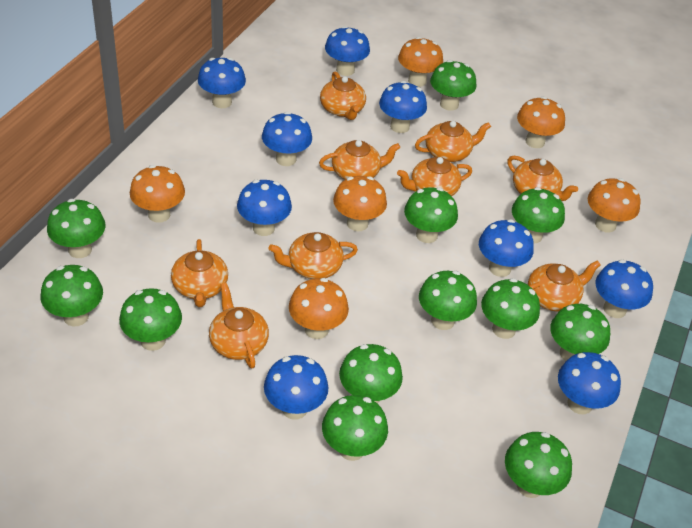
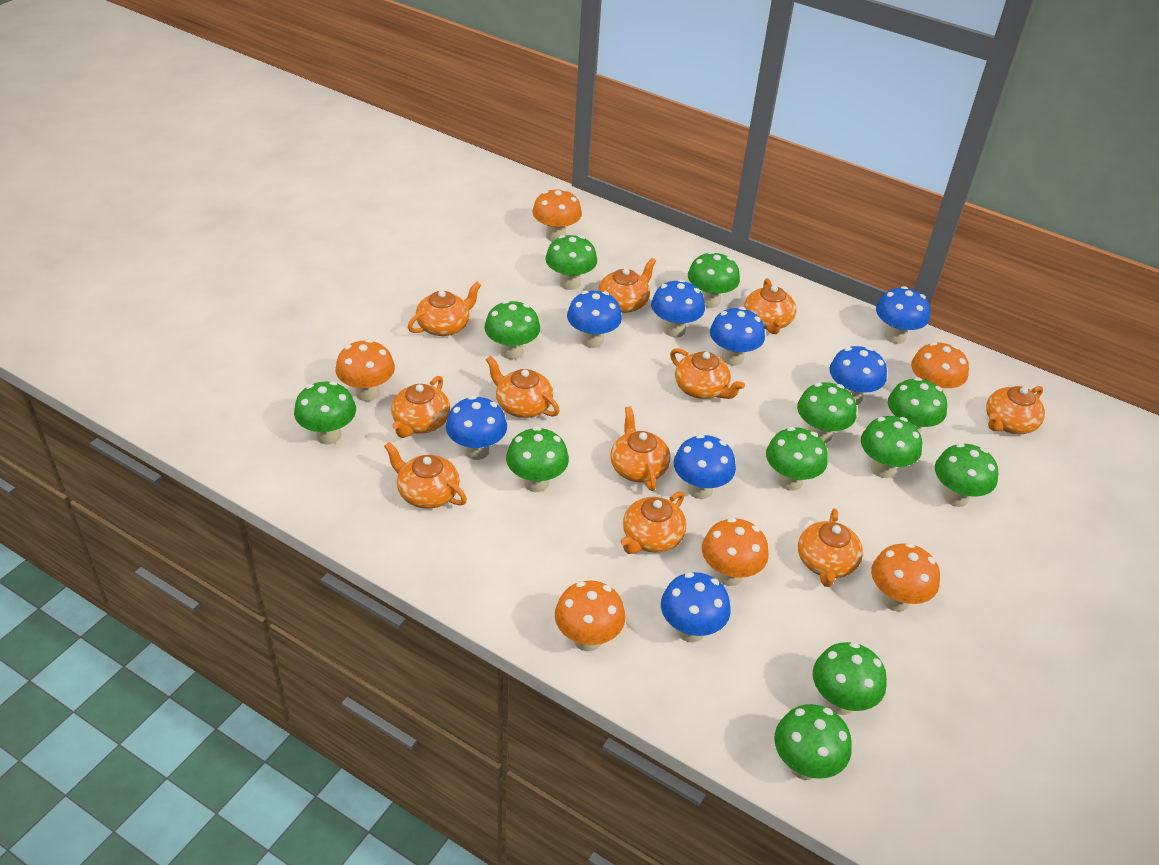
blue mushroom: 9 -> 8
orange teapot: 9 -> 11

